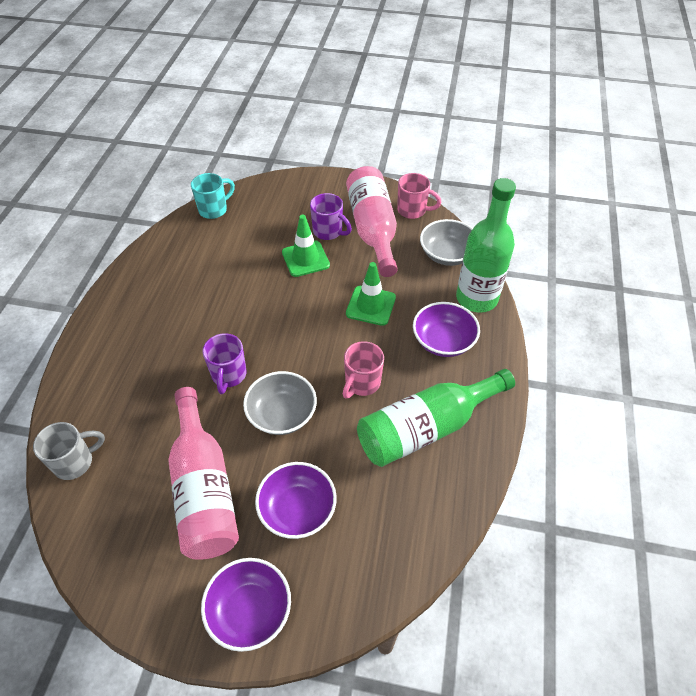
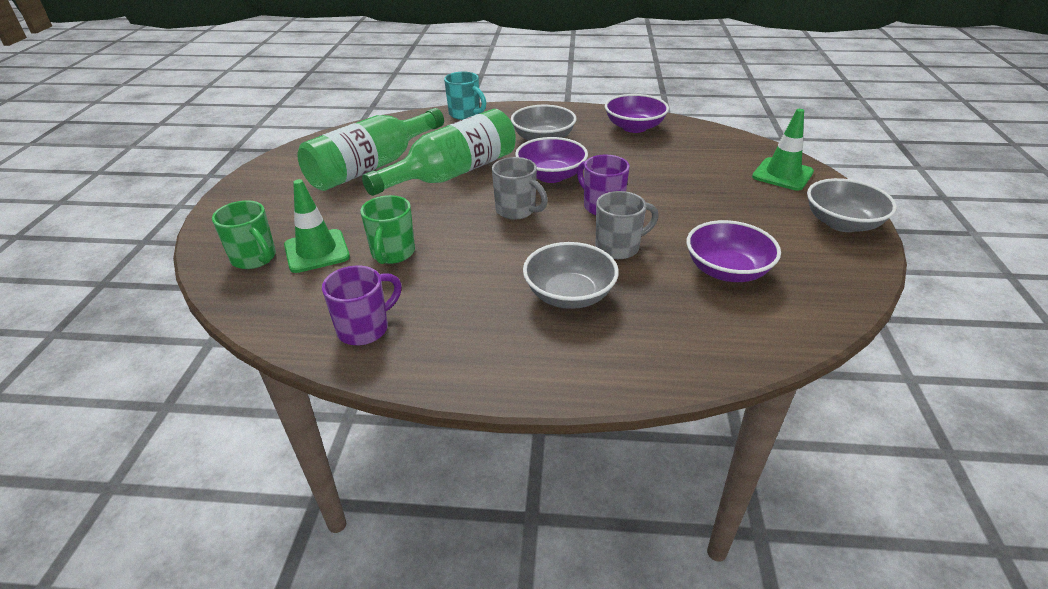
green mug: 0 -> 2
grey bowl: 2 -> 3
grey mug: 1 -> 2
pink bottle: 2 -> 0
pink mug: 2 -> 0

